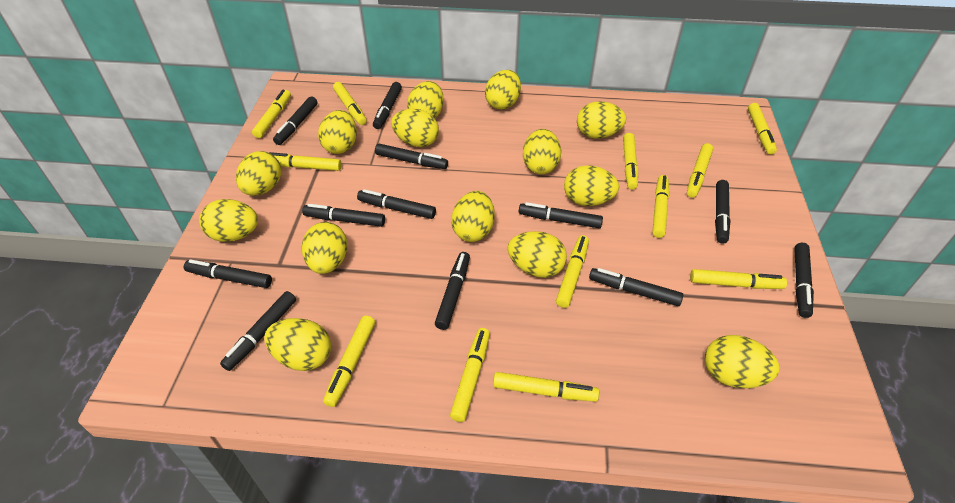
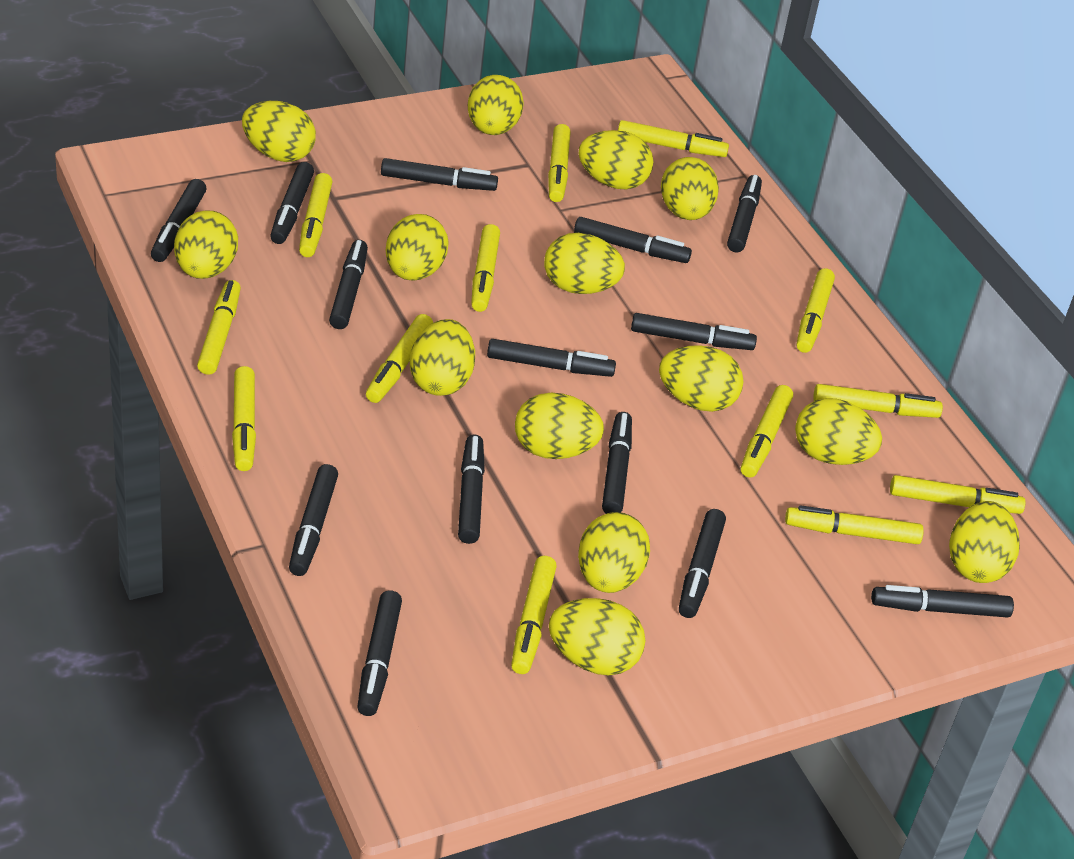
black marker: 12 -> 14
yellow marker: 12 -> 13

